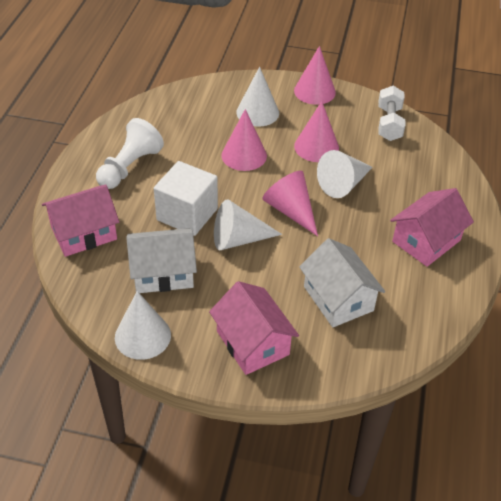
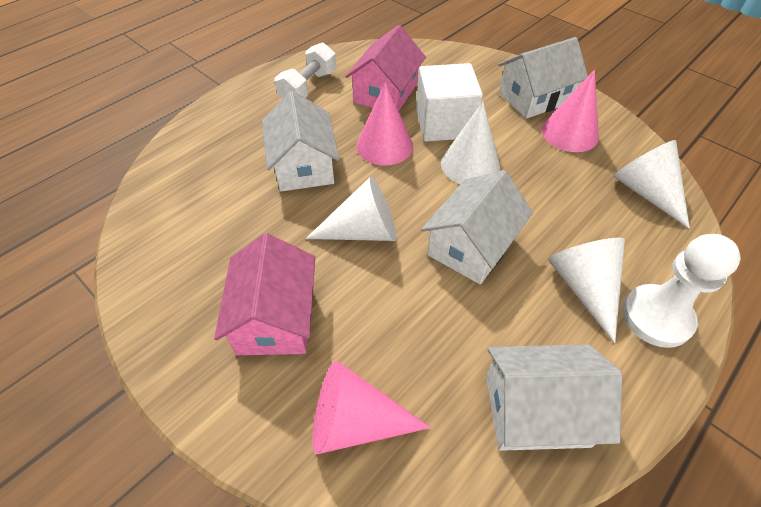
pink cone: 4 -> 3
pink house: 3 -> 2
white house: 2 -> 4

